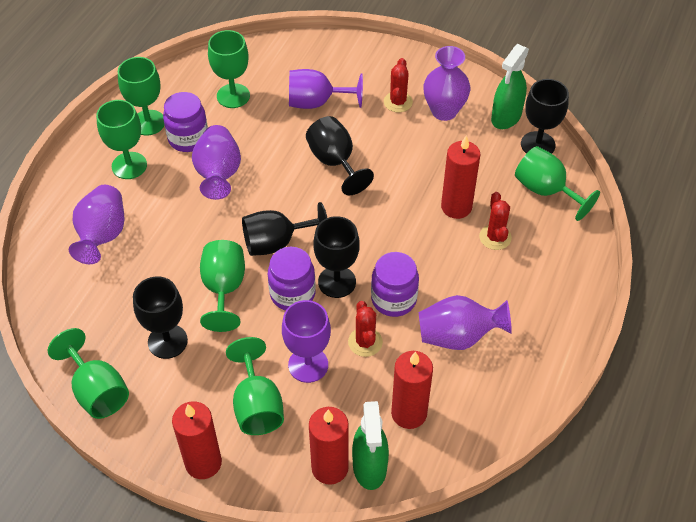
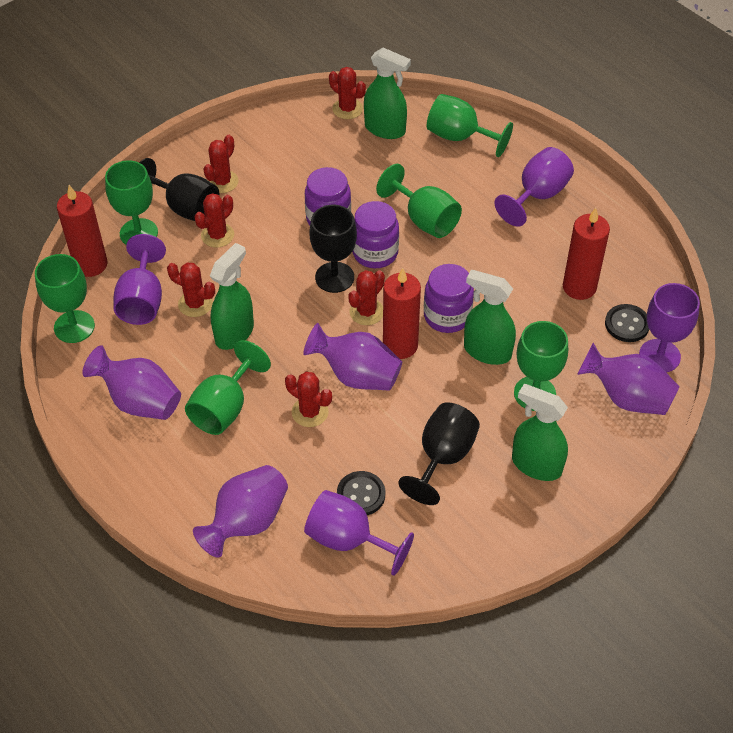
black button: 0 -> 2
black goblet: 5 -> 3
green goblet: 7 -> 6
green spray bottle: 2 -> 4
purple goblet: 2 -> 4
red cactus: 3 -> 6
red candle: 4 -> 3

